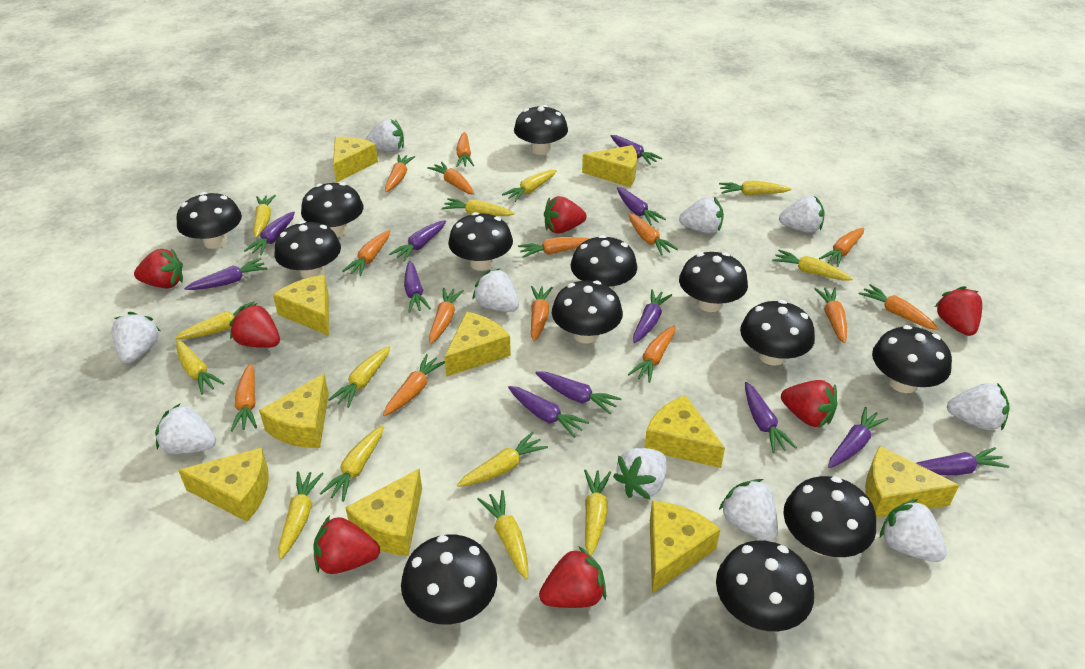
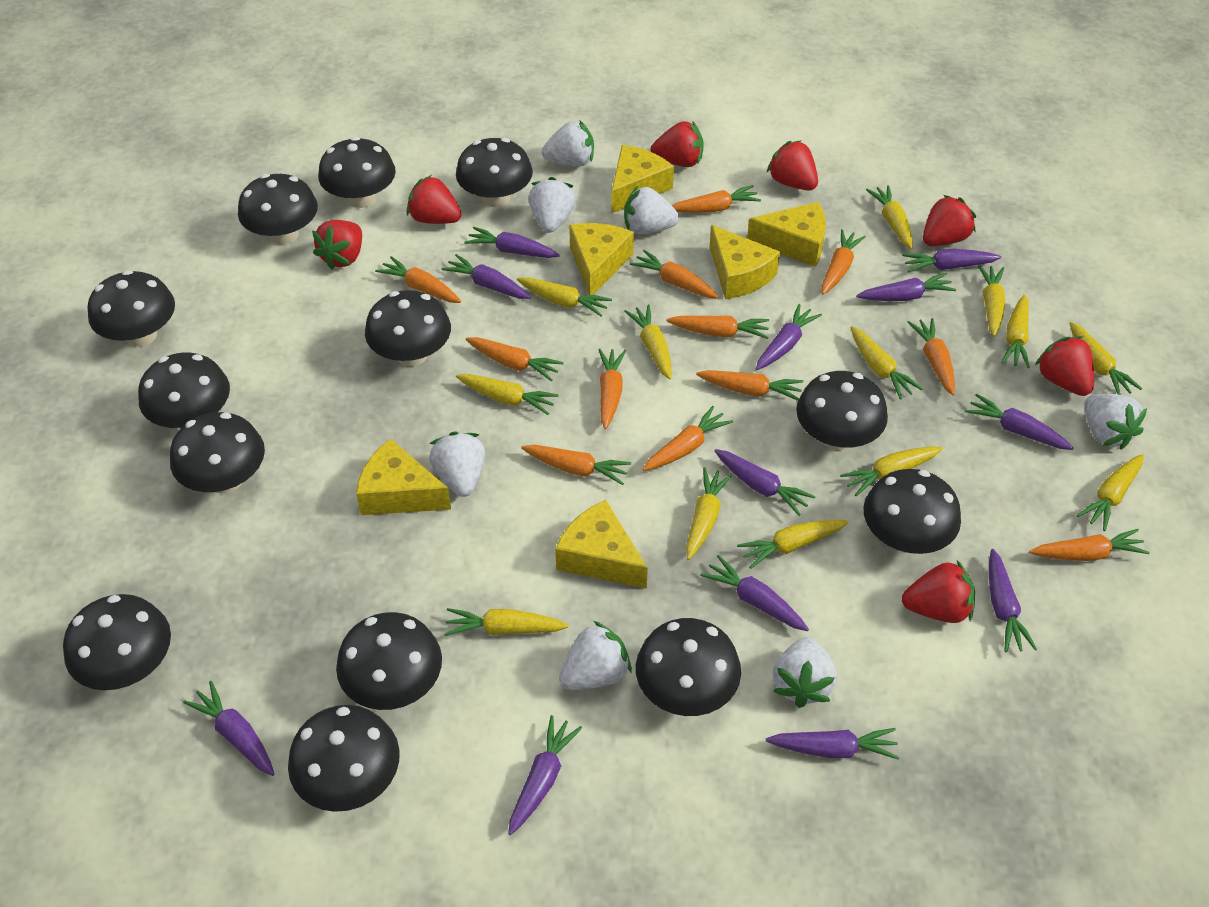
orange carrot: 14 -> 12
white strawberry: 10 -> 7
yellow cheese: 10 -> 6

